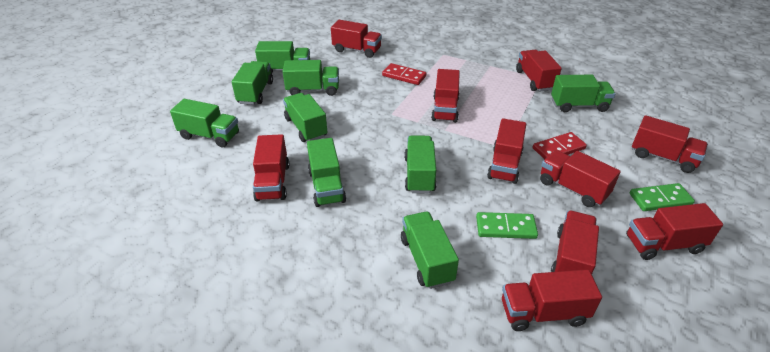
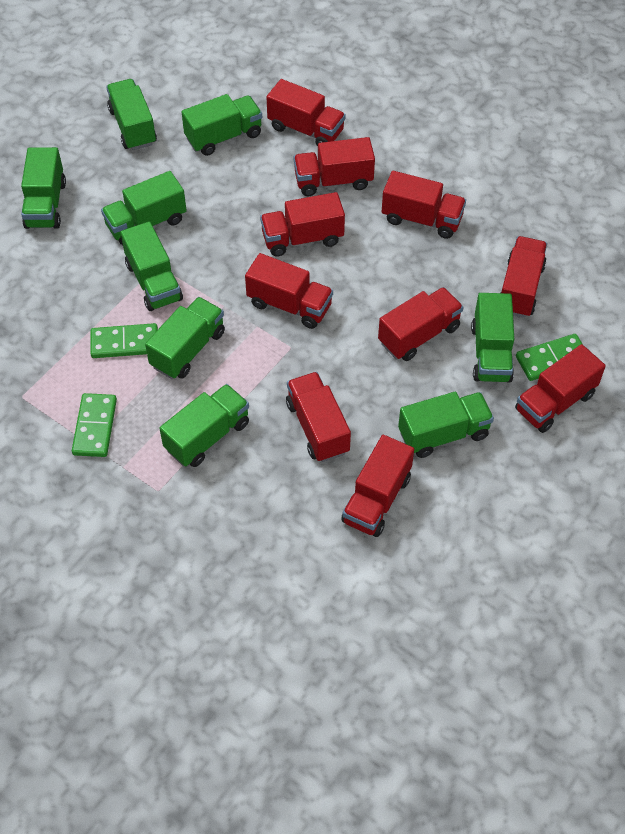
green domino: 2 -> 3
red domino: 2 -> 0

